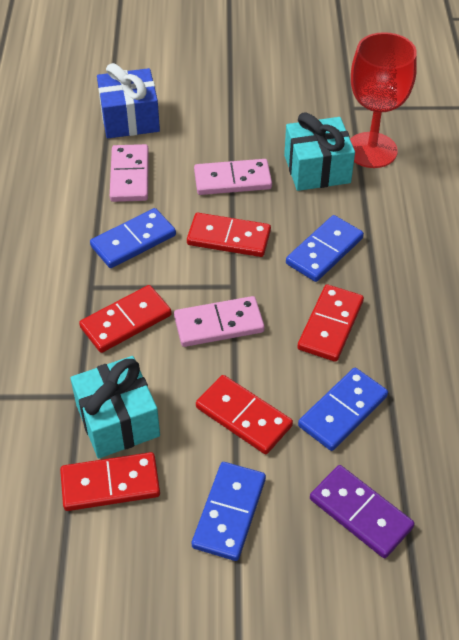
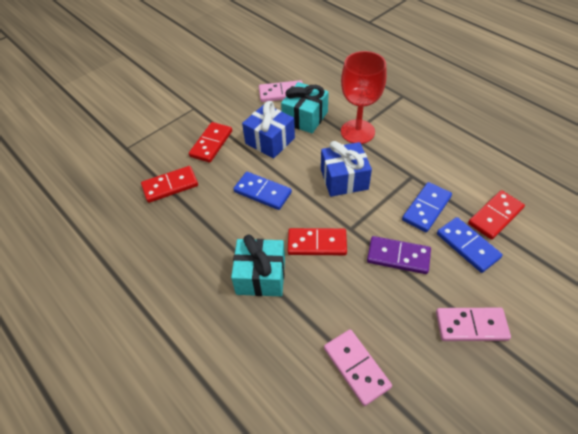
blue domino: 4 -> 3
blue gift: 1 -> 2
red domino: 5 -> 4

